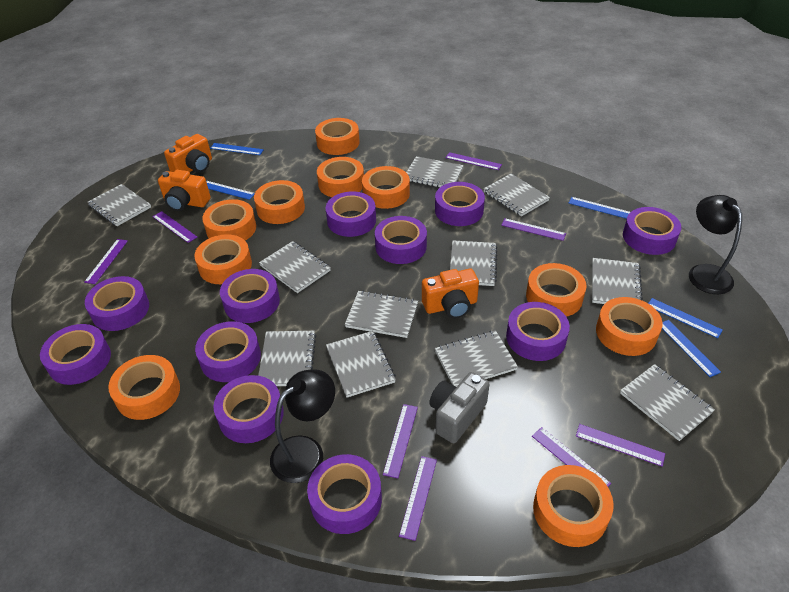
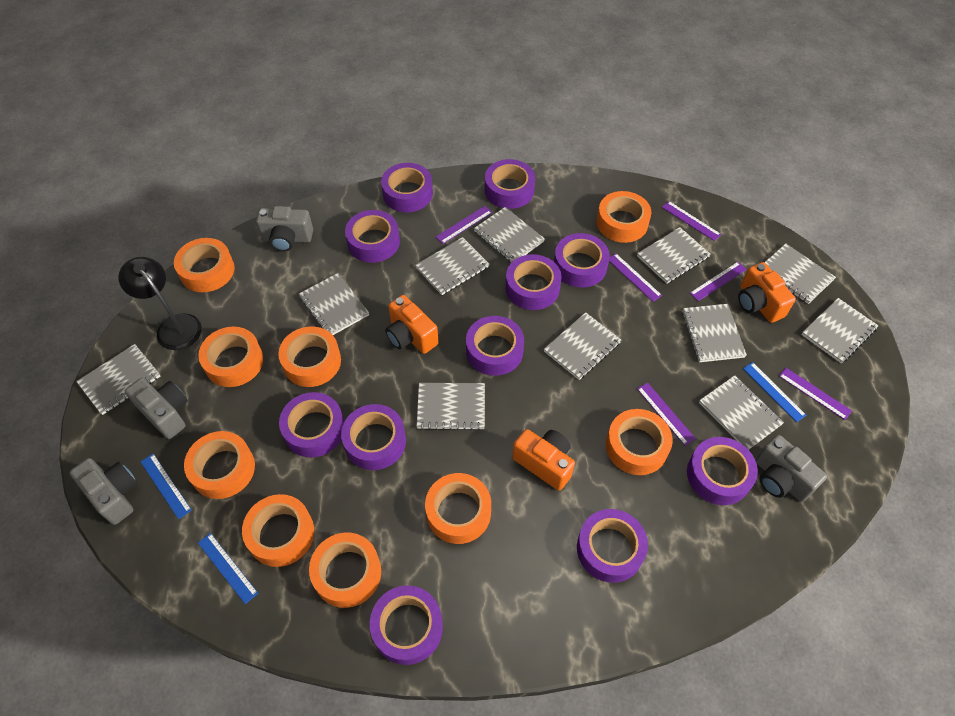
black lamp: 2 -> 1
blue ruler: 5 -> 3
grey camera: 1 -> 4
orange tape: 10 -> 9
purple ruler: 8 -> 6

